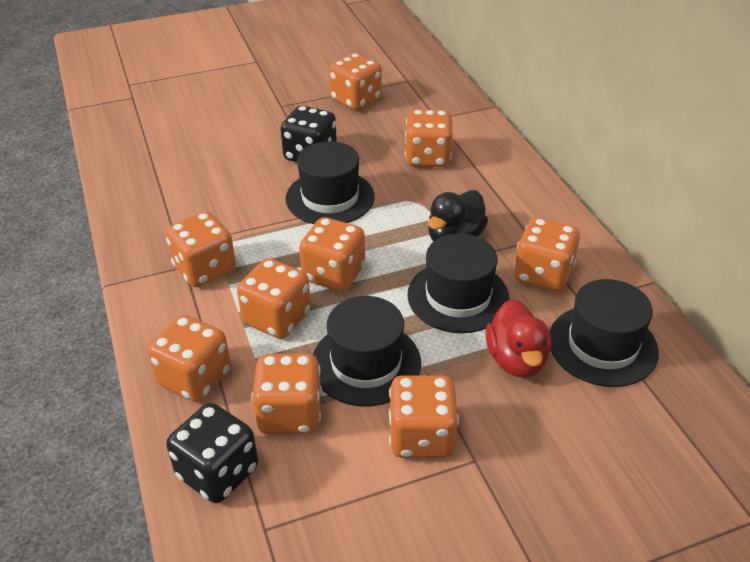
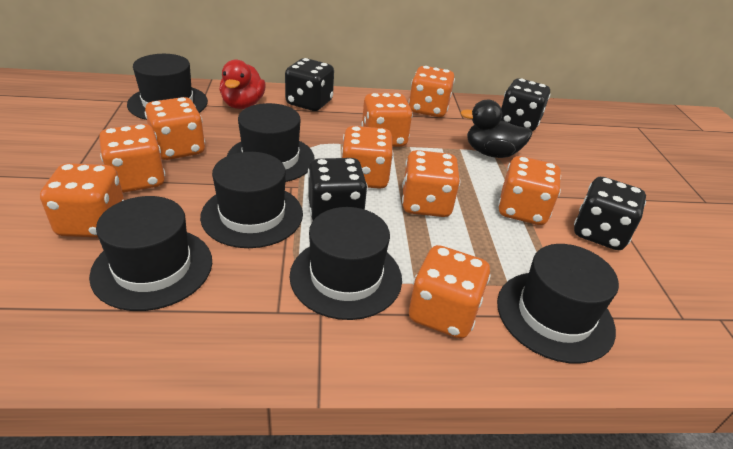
black dice: 2 -> 4
black hat: 4 -> 6

